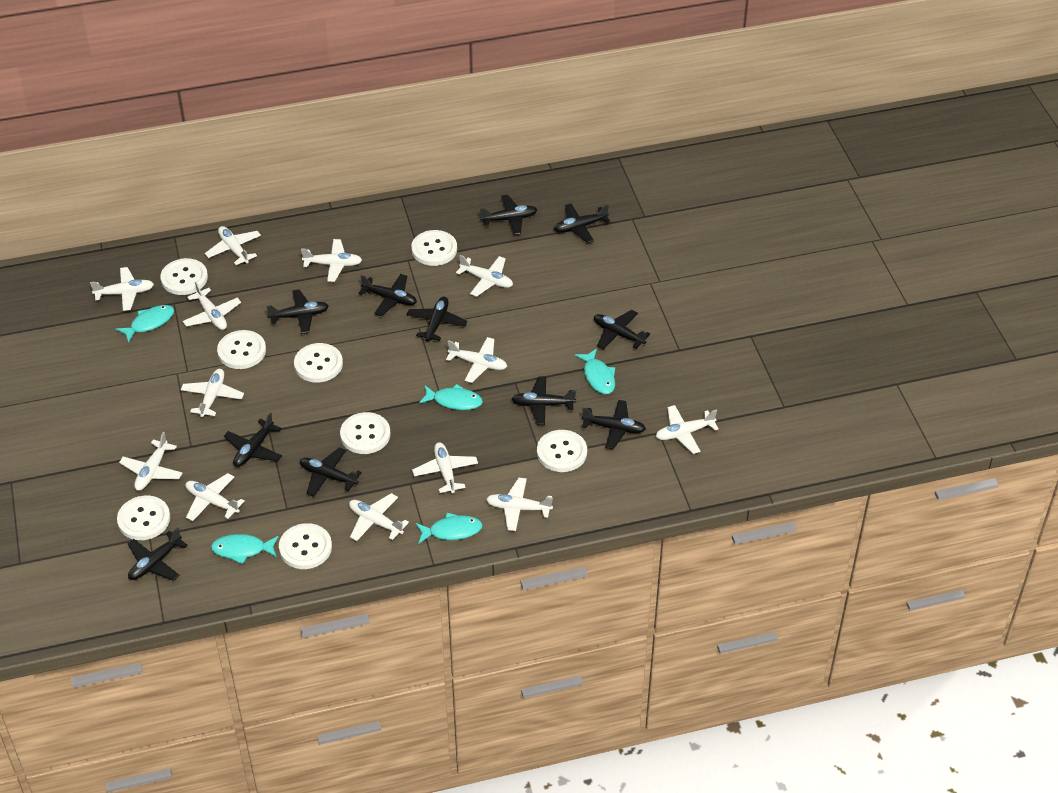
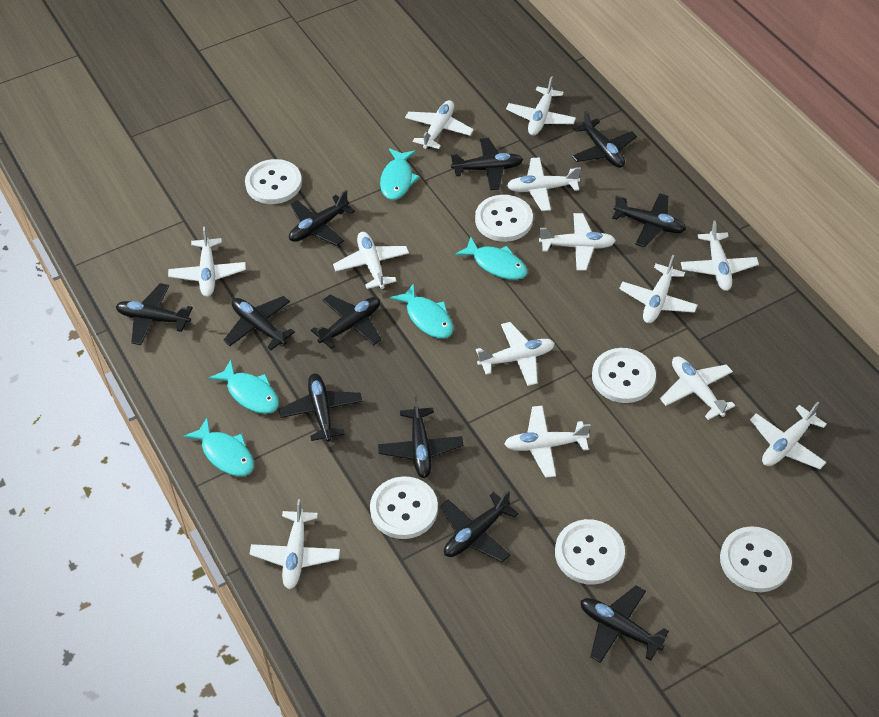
white button: 8 -> 6

